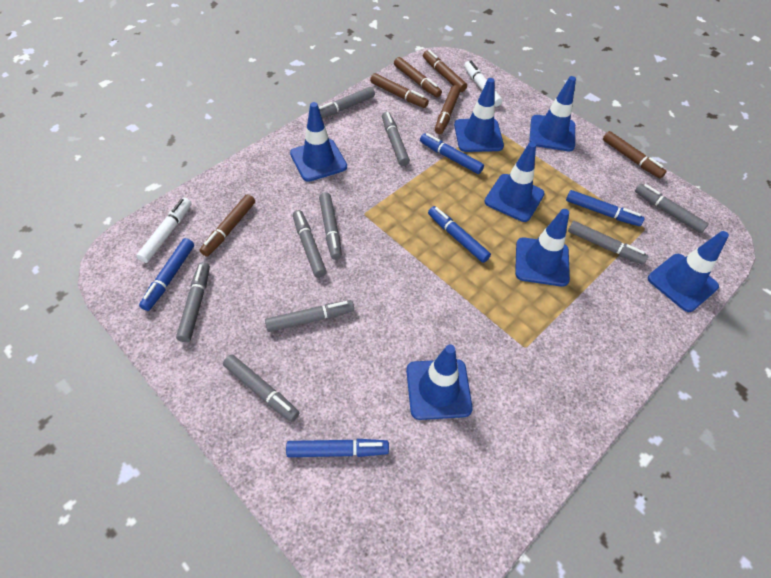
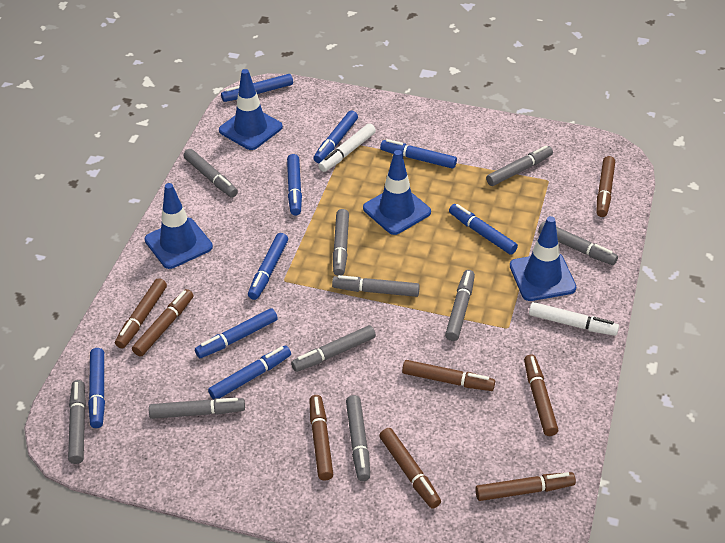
blue marker: 5 -> 9
blue traffic cone: 7 -> 4
brown marker: 6 -> 8
grey marker: 9 -> 10

